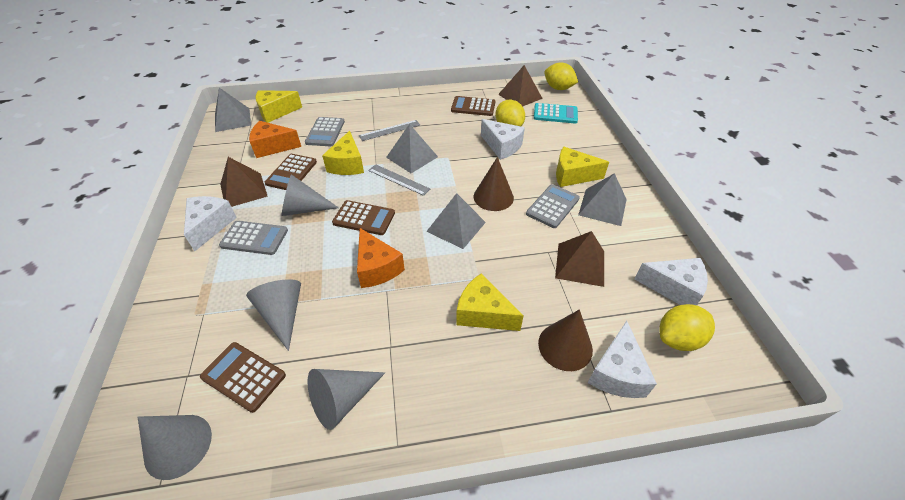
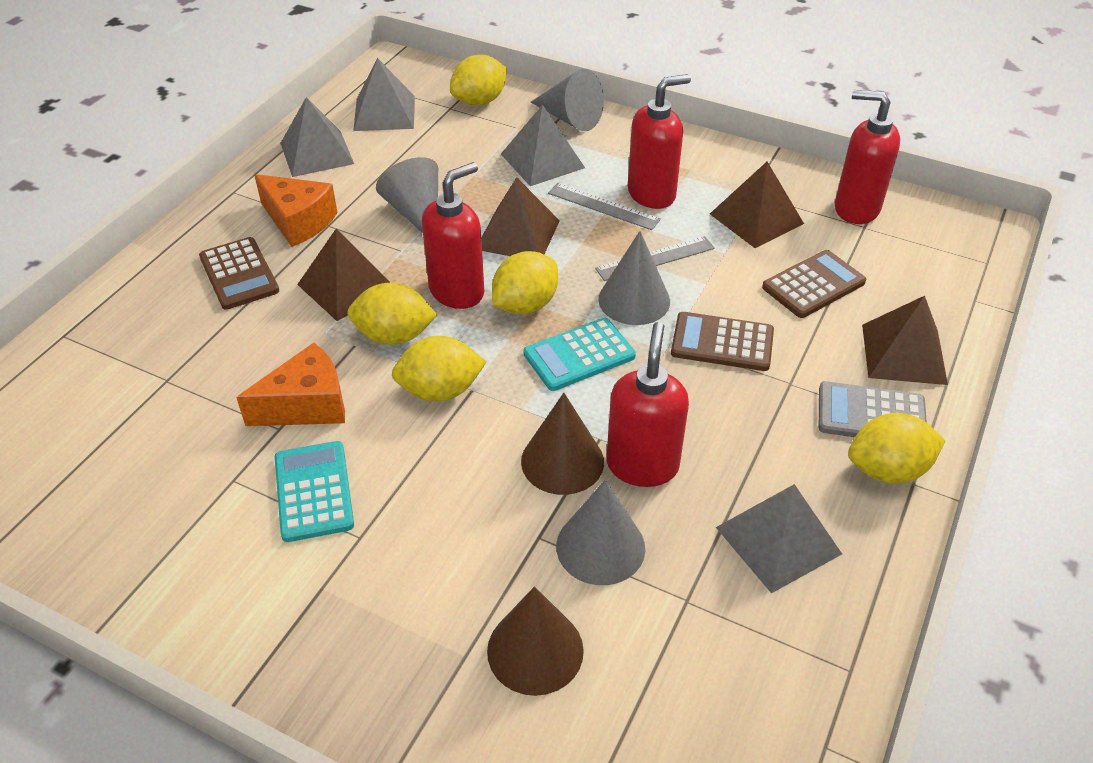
brown calculator: 4 -> 3
brown pyramid: 3 -> 4
grey calculator: 3 -> 1
red soap dispenser: 0 -> 4
turquoise calculator: 1 -> 2
white cheese: 4 -> 0
yellow cheese: 4 -> 0
yellow lemon: 3 -> 5

